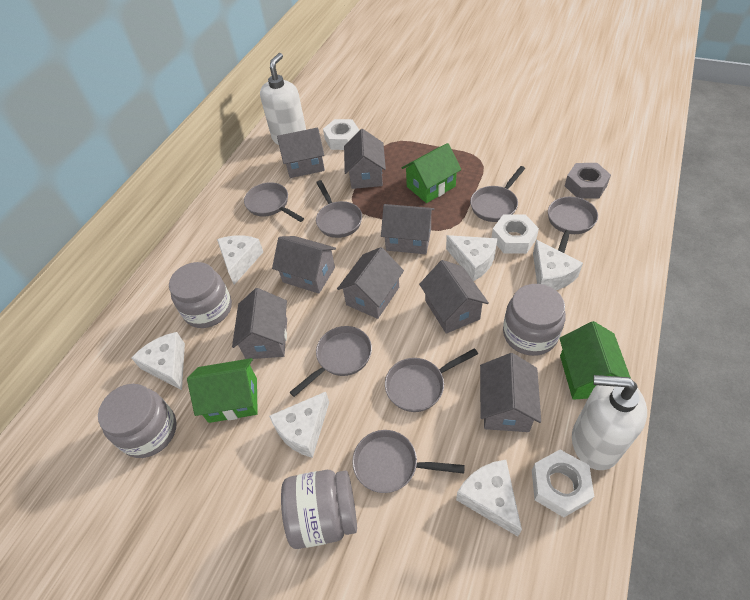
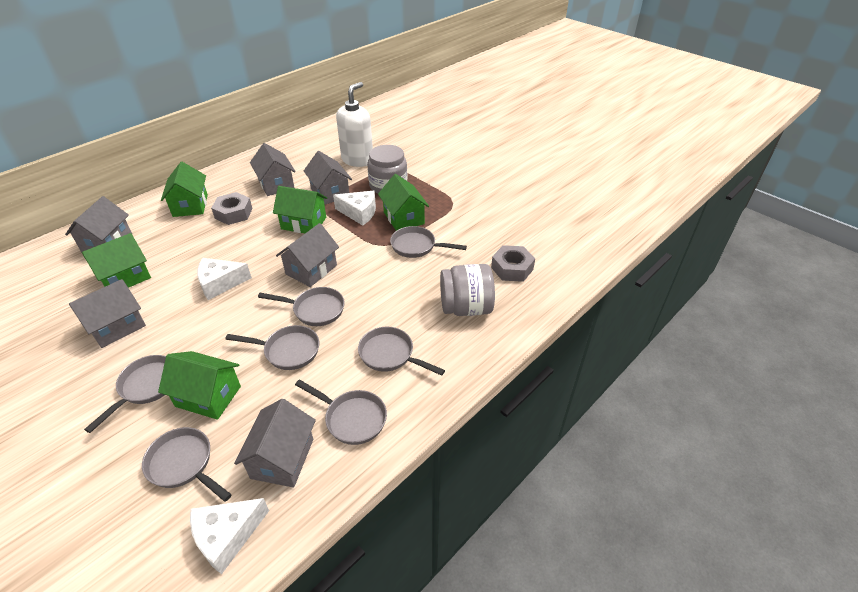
green house: 3 -> 5
grey house: 8 -> 6
grey jar: 4 -> 2
grey nut: 1 -> 2
white cheese: 6 -> 3
white nut: 3 -> 0
white soap dispenser: 2 -> 1

